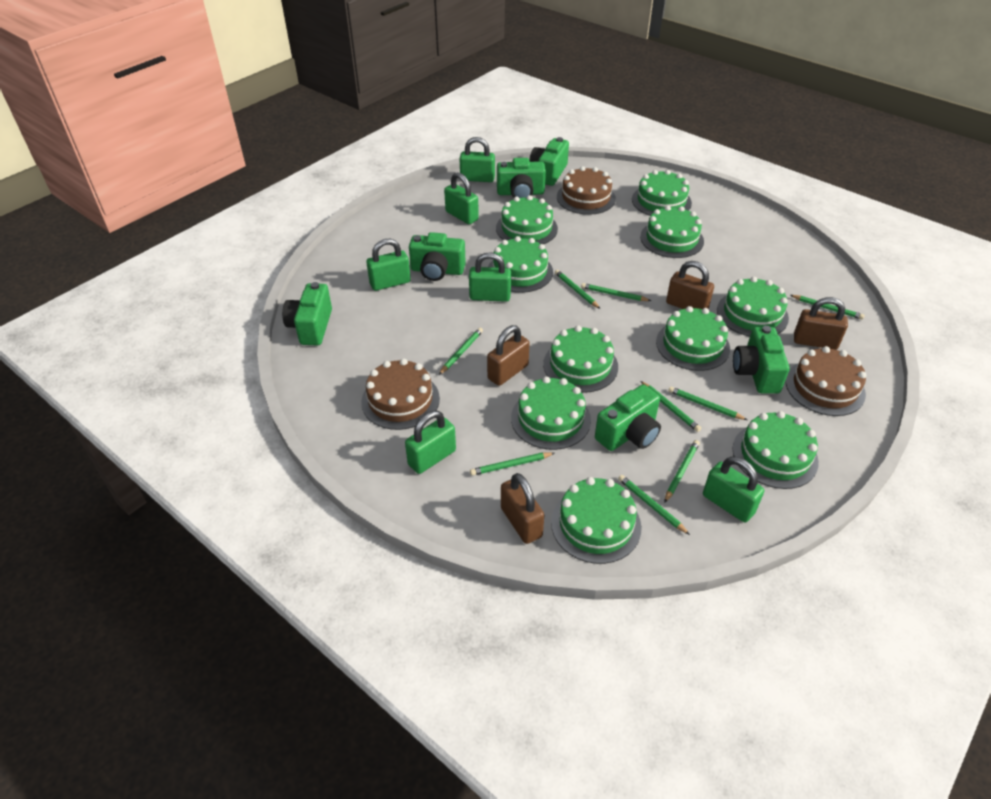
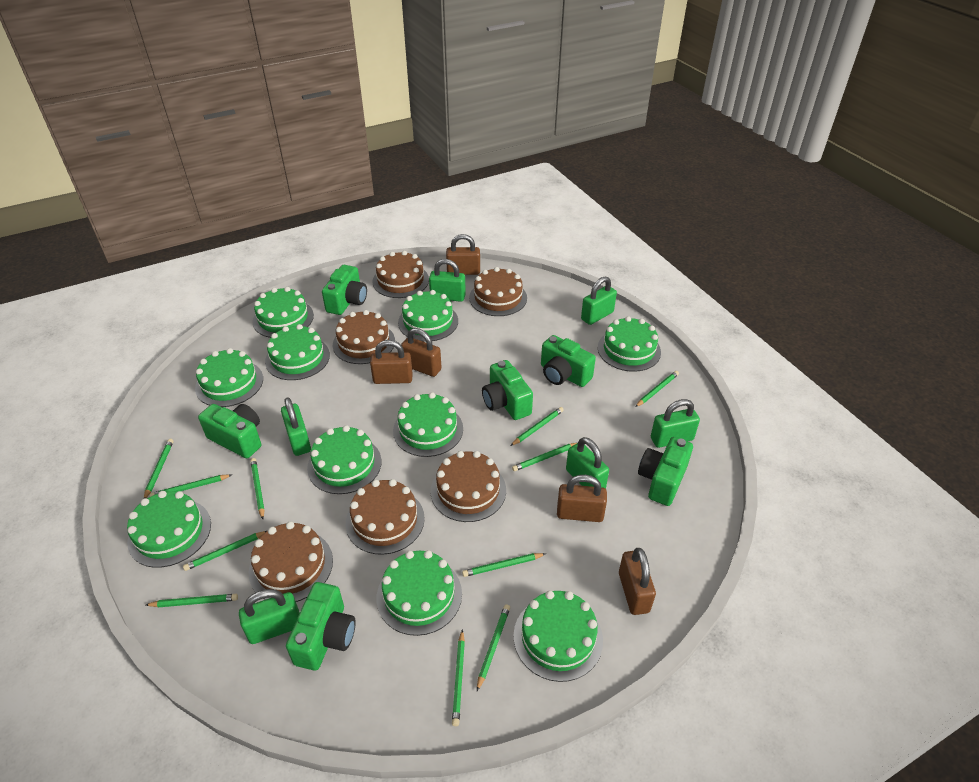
brown cake: 3 -> 6
brown padlock: 4 -> 5
green pencil: 9 -> 11

